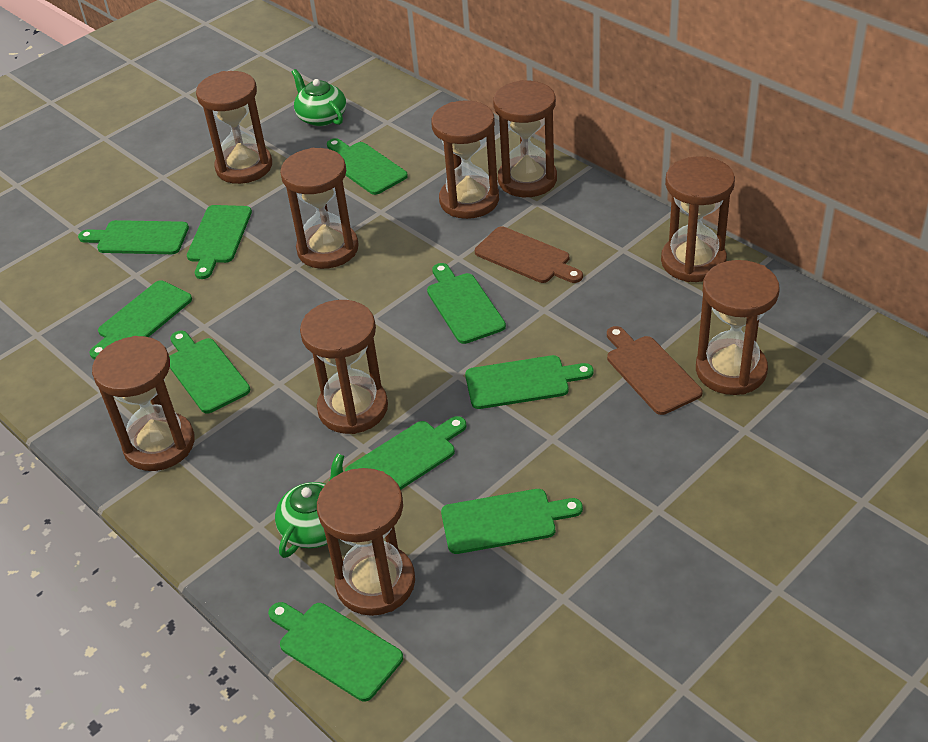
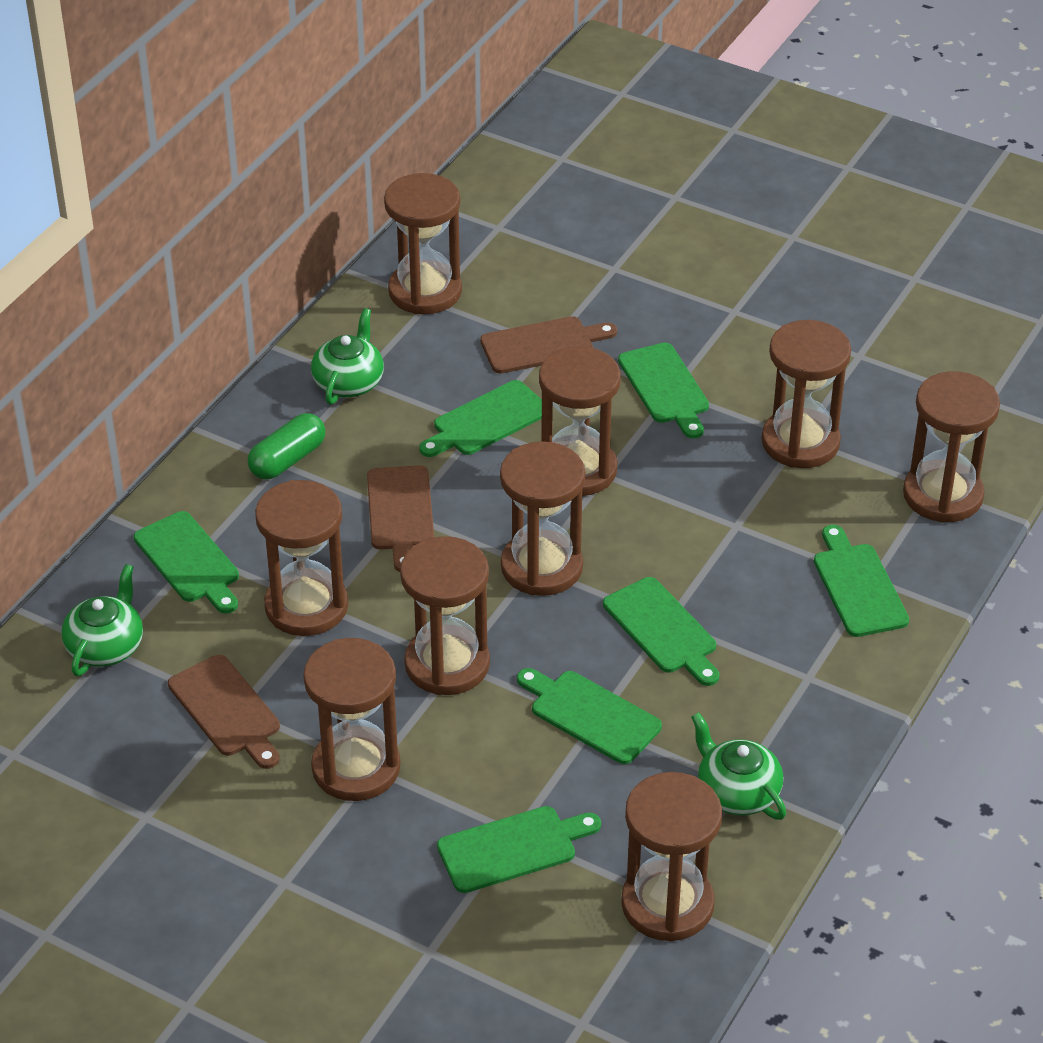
brown cutting board: 2 -> 3
green capsule: 0 -> 1
green cutting board: 10 -> 7
green teapot: 2 -> 3

